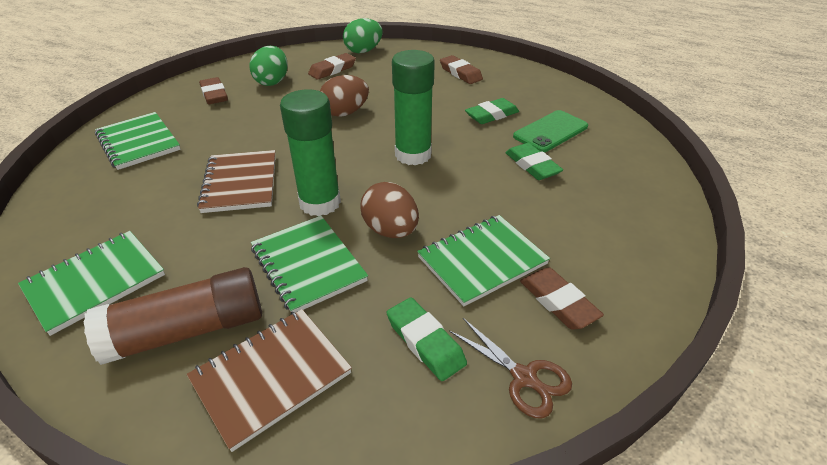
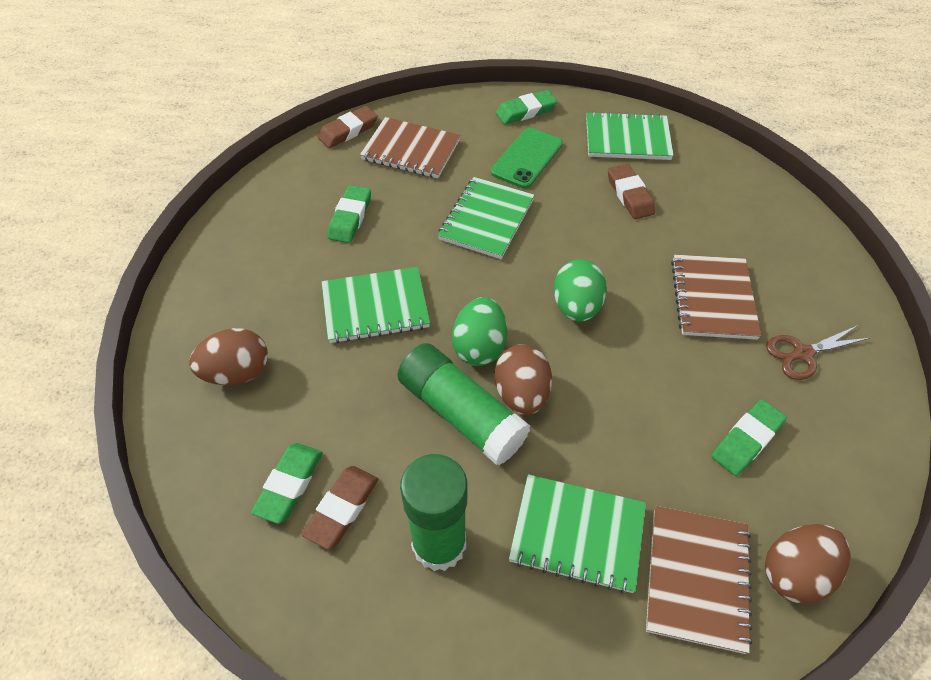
brown egg: 2 -> 3
brown eraser: 4 -> 3
brown glue stick: 1 -> 0
brown notebook: 2 -> 3
green eraser: 3 -> 4

